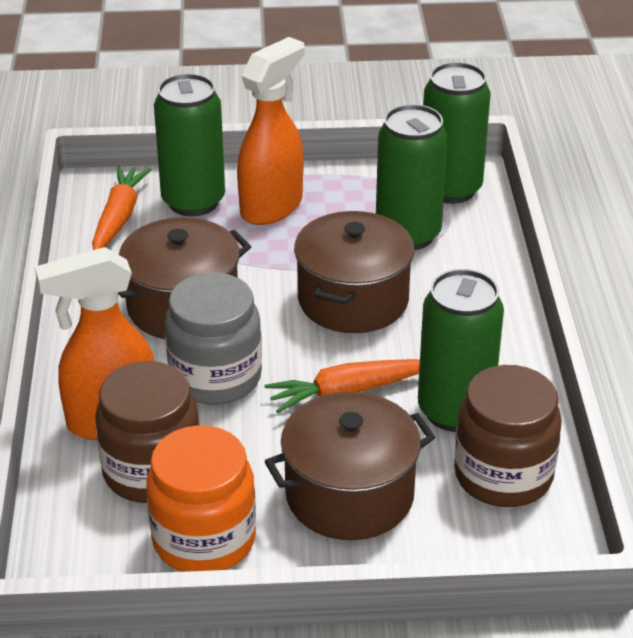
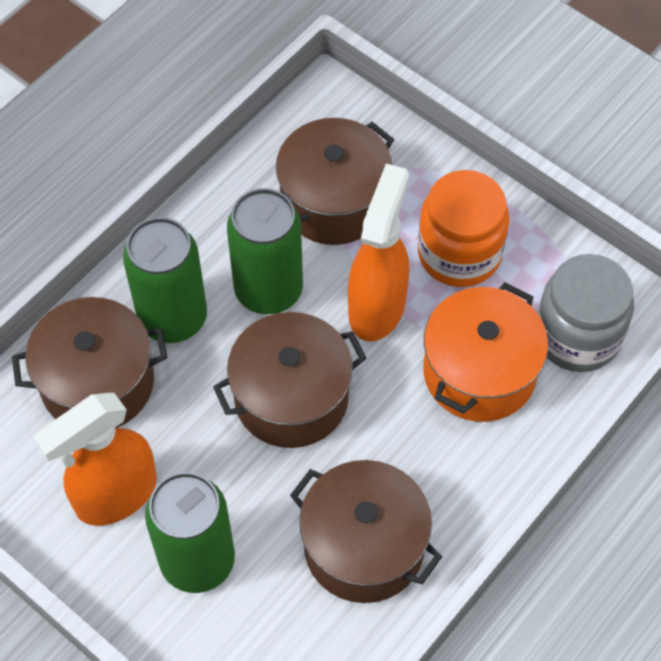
brown jar: 2 -> 0
brown pot: 3 -> 4
green can: 4 -> 3
orange carrot: 2 -> 0
orange pot: 0 -> 1

